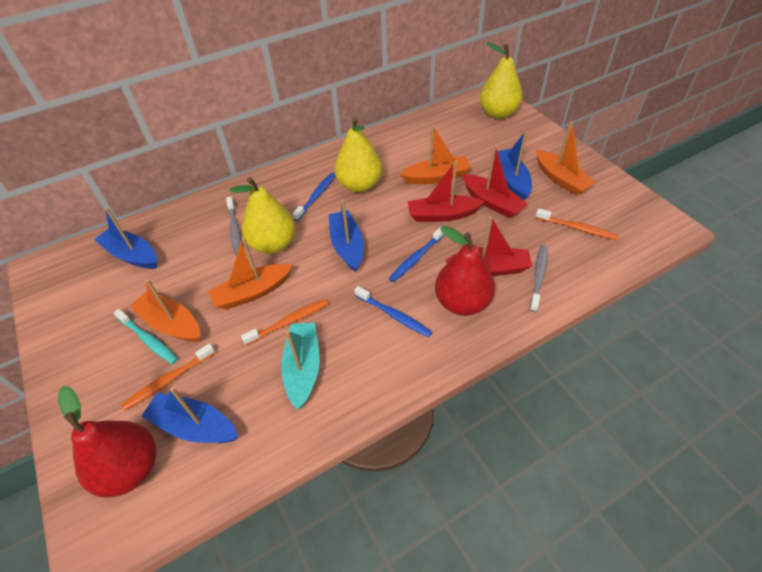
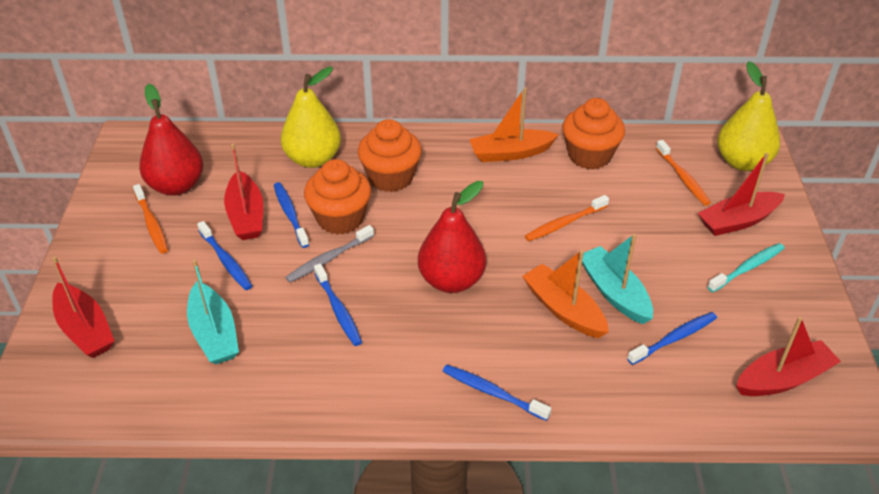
blue boat: 4 -> 0
blue toothbrush: 3 -> 5
grey toothbrush: 2 -> 1
orange boat: 4 -> 2
orange cupcake: 0 -> 3
red boat: 3 -> 4
turquoise boat: 1 -> 2
yellow pear: 3 -> 2

